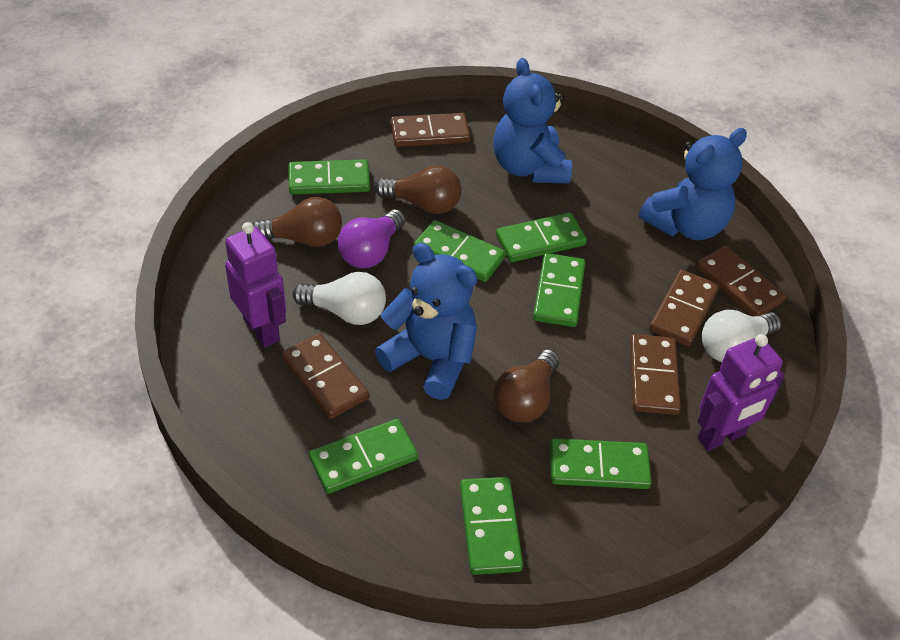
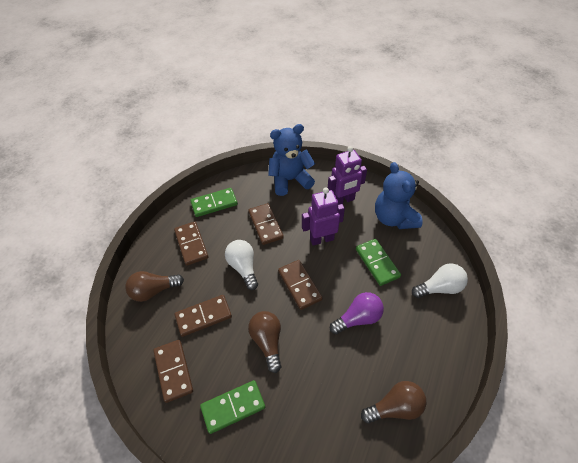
blue teddy bear: 3 -> 2
green domino: 7 -> 3

